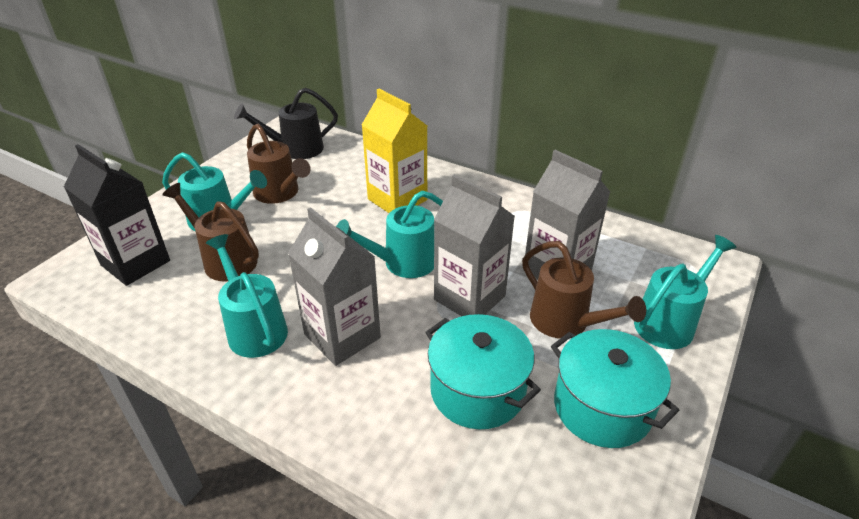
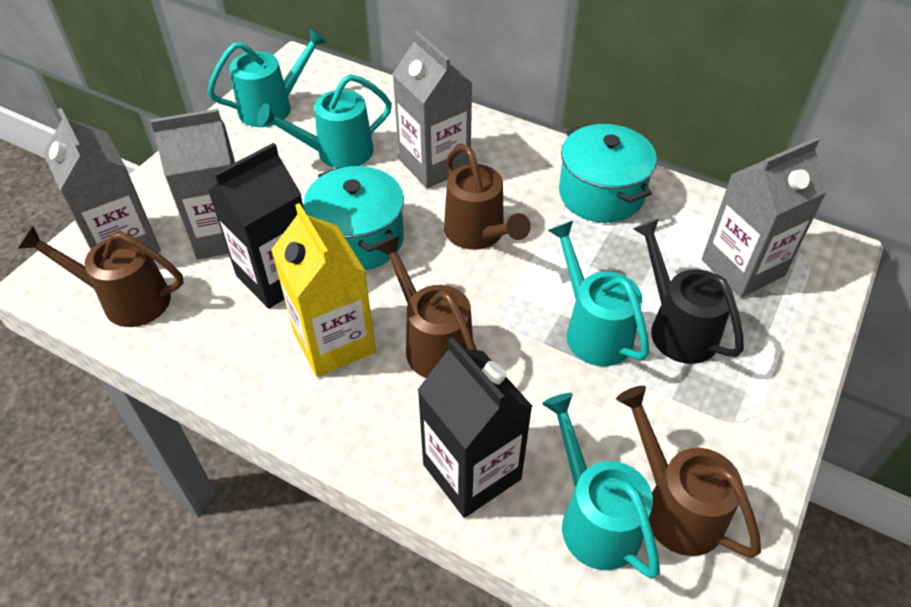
black carton: 1 -> 2
brown watering can: 3 -> 4
grey carton: 3 -> 4

